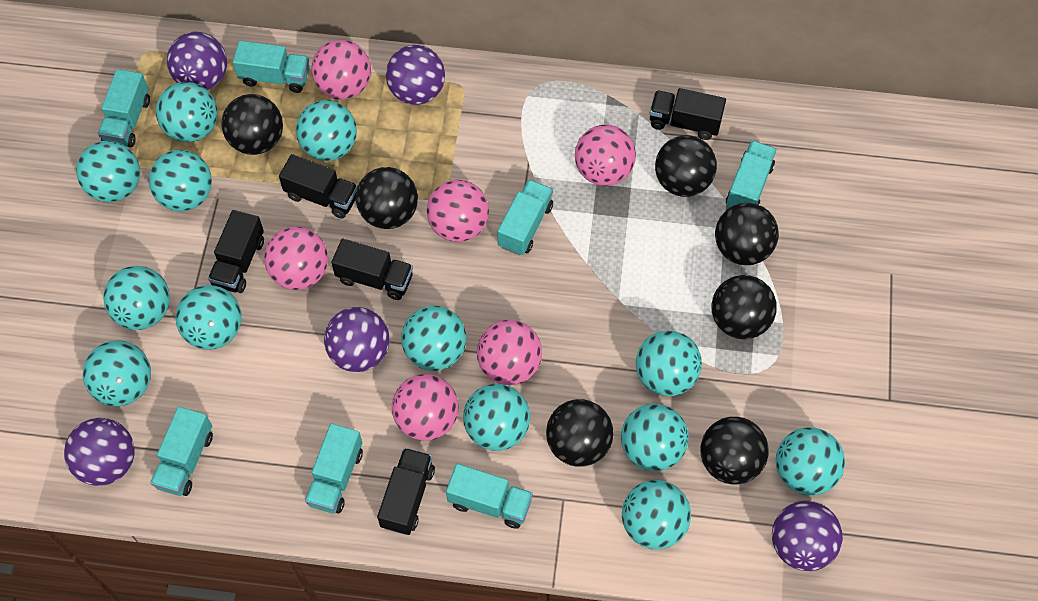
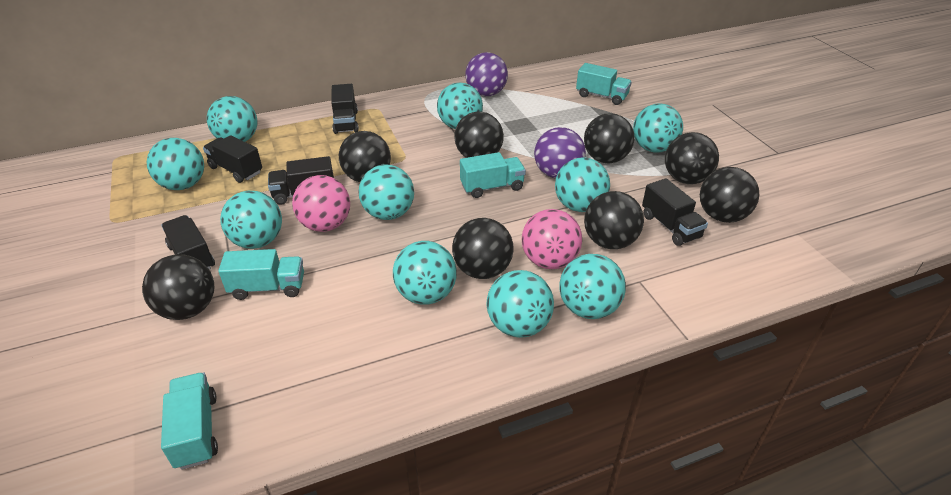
black ball: 7 -> 8
pink ball: 6 -> 2
purple ball: 5 -> 2
turquoise ball: 13 -> 10
turquoise truck: 7 -> 4

